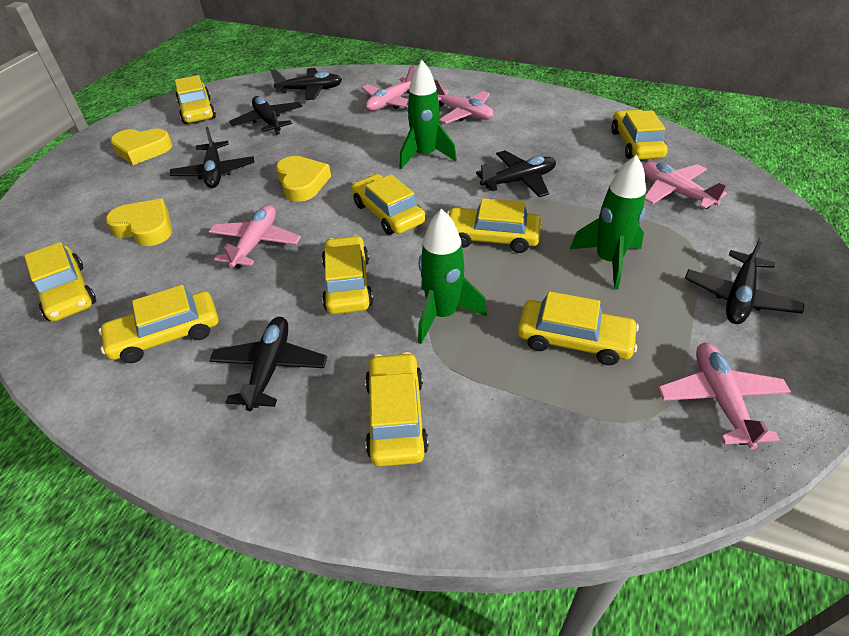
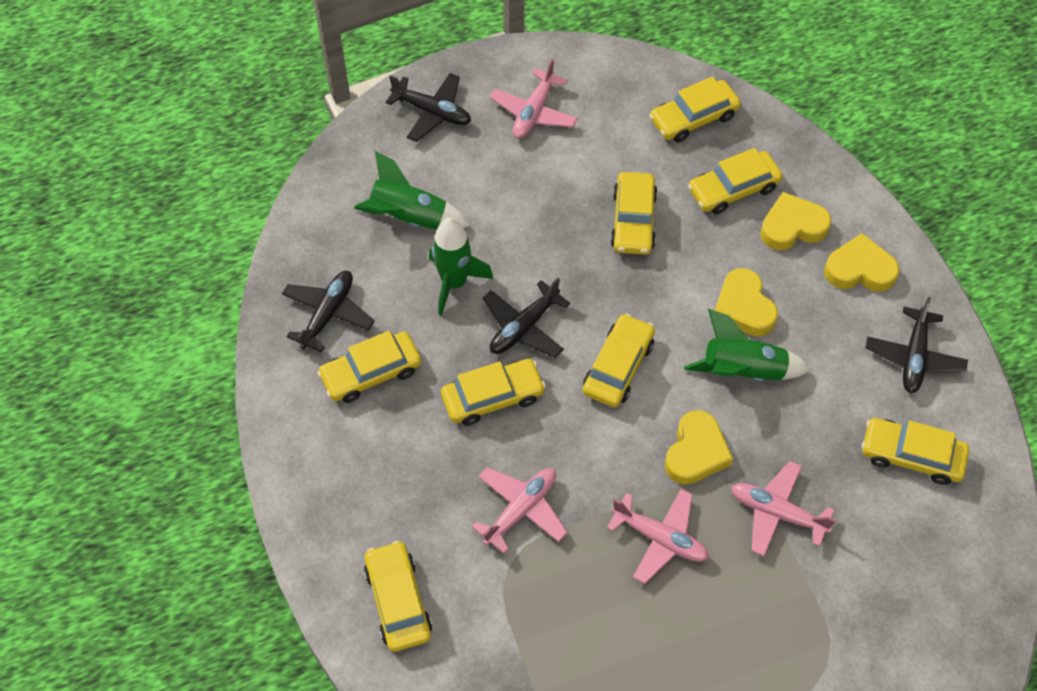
black plane: 6 -> 4
pink plane: 5 -> 4
yellow car: 9 -> 8
yellow heart: 3 -> 4

